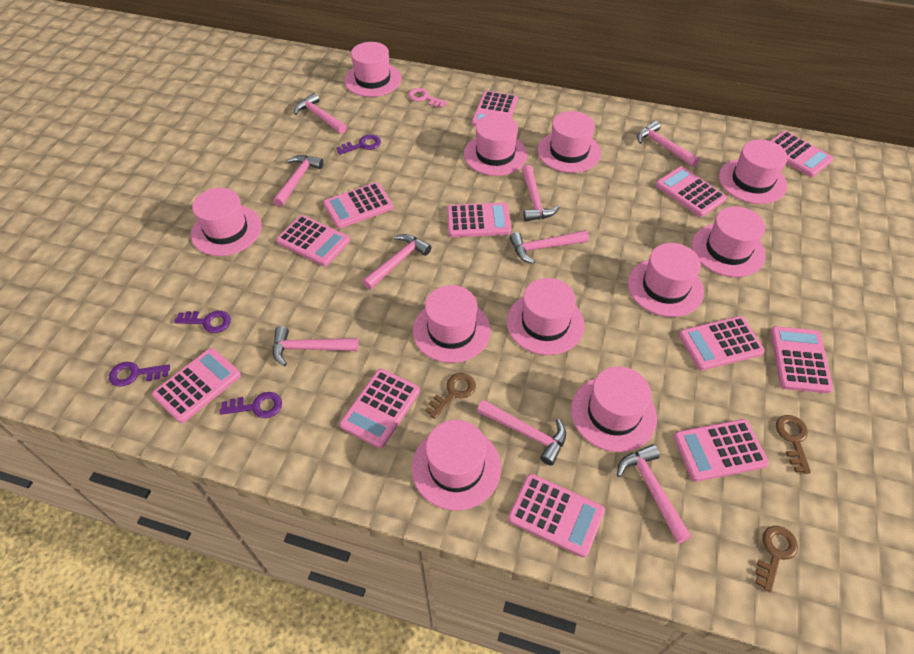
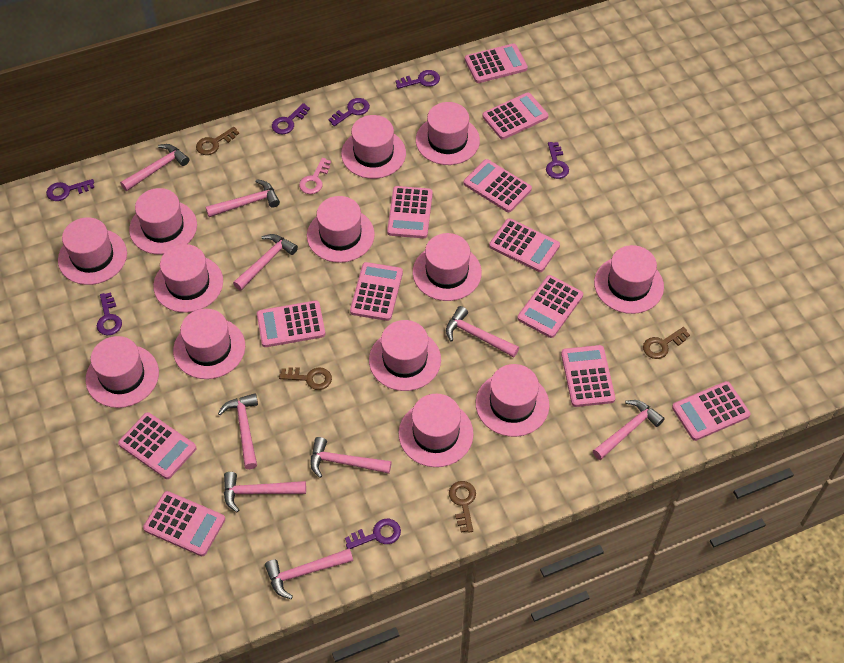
brown key: 3 -> 4
pink hat: 11 -> 13
purple key: 4 -> 7

